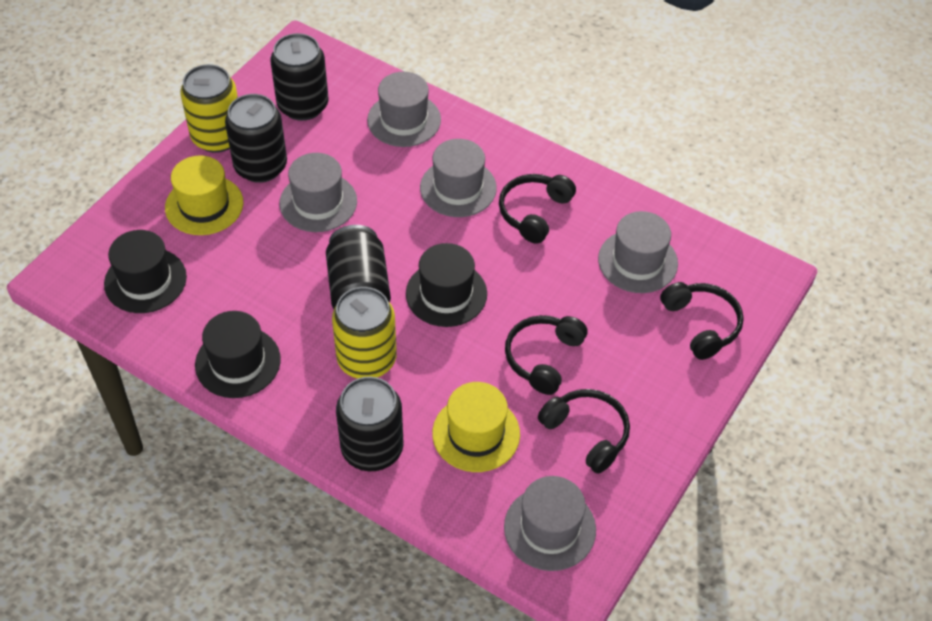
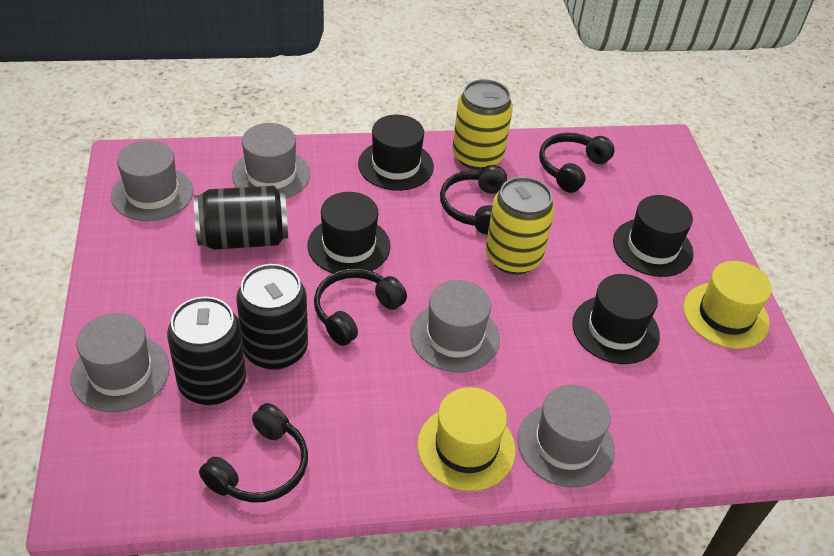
black can: 4 -> 3
black hat: 3 -> 4

